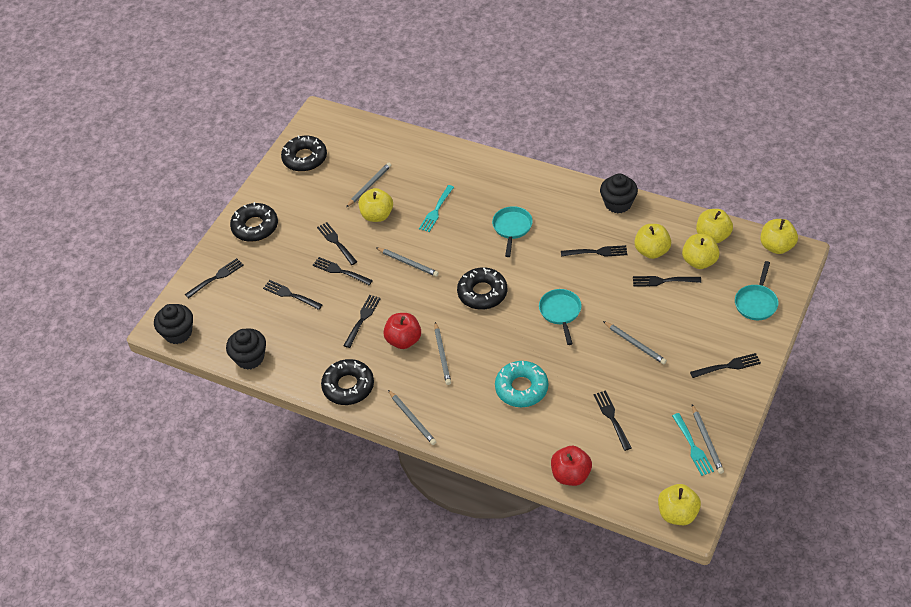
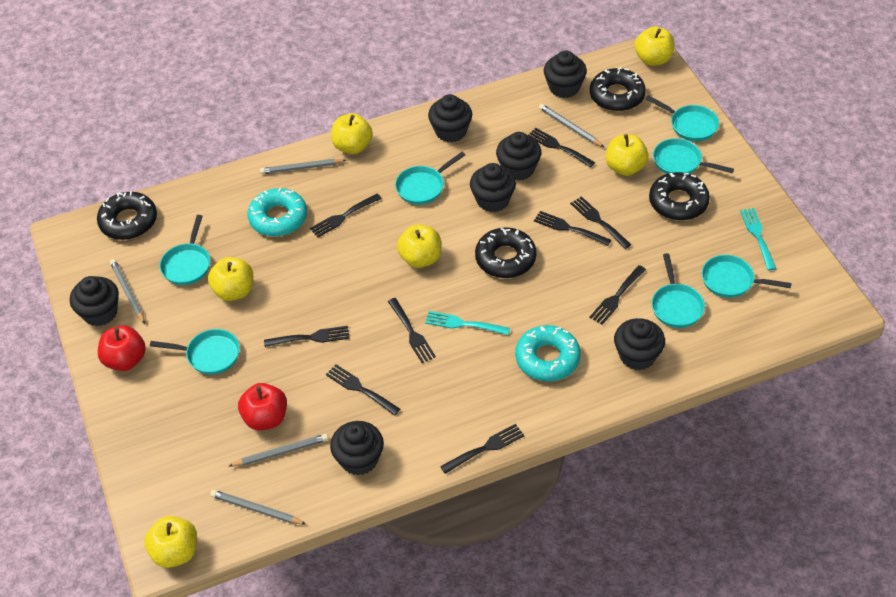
black cupcake: 3 -> 7
grey pencil: 6 -> 5
turquoise donut: 1 -> 2
turquoise pan: 3 -> 7

